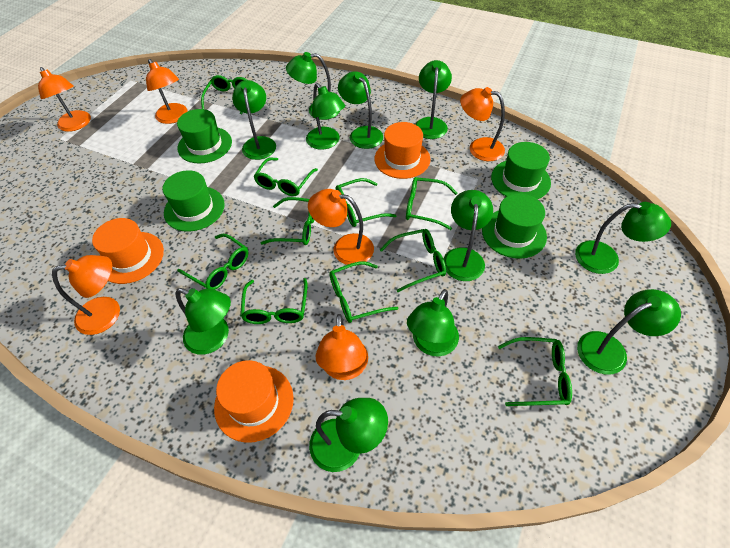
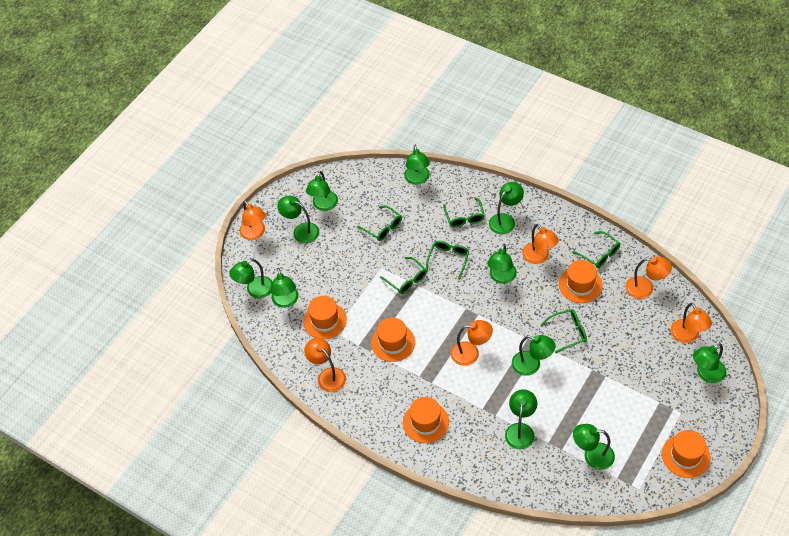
green glasses: 10 -> 6
green hat: 4 -> 0
orange hat: 3 -> 5

